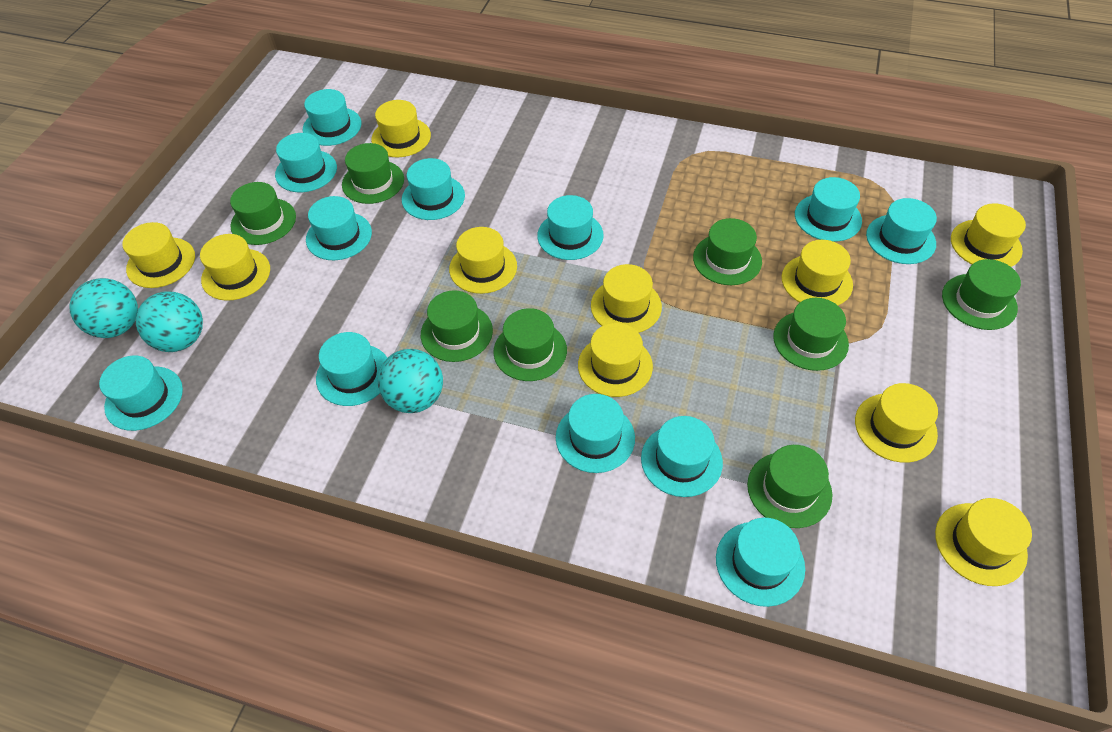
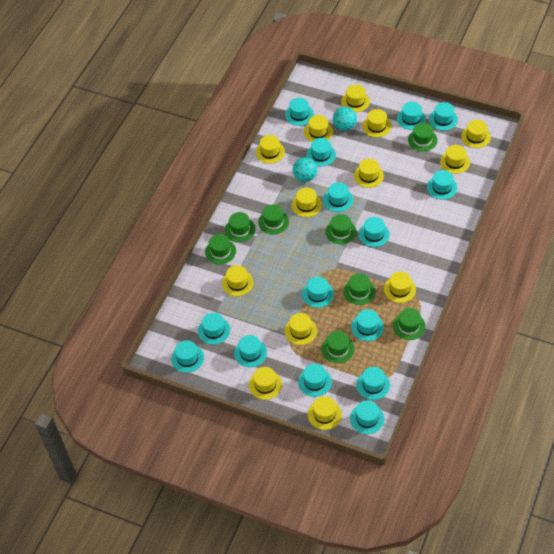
turquoise ball: 3 -> 2
turquoise hat: 12 -> 15
yellow hat: 10 -> 13

